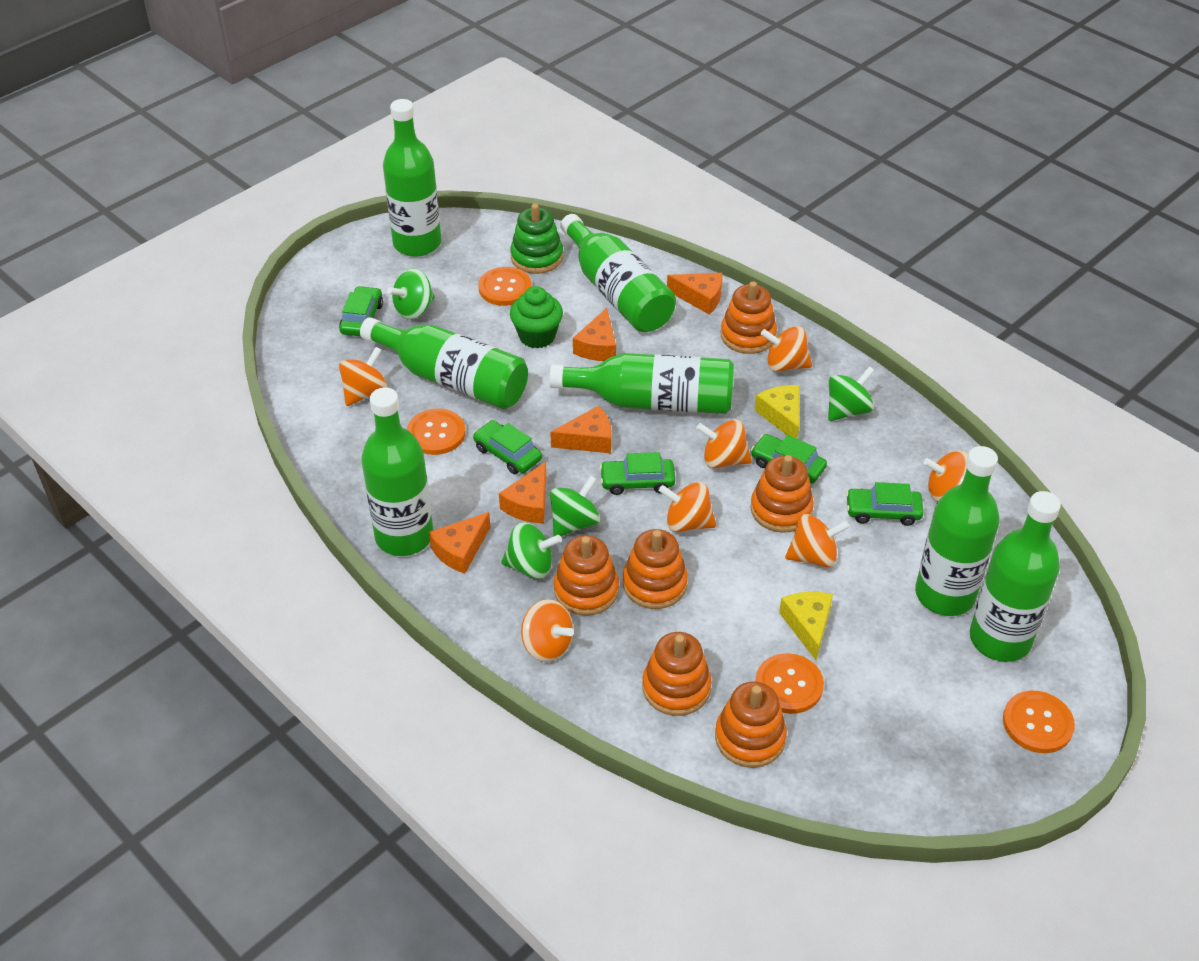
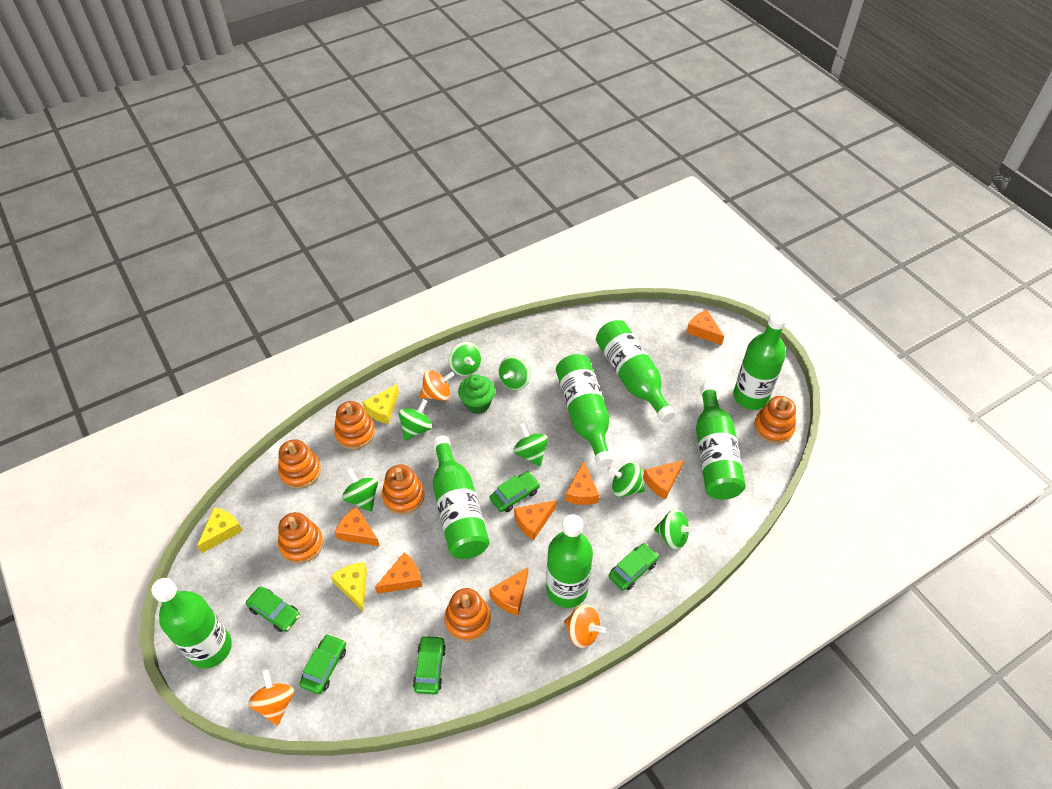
green spinning top: 4 -> 7
green stacking toy: 1 -> 0
orange button: 4 -> 0
orange cheese: 5 -> 7
orange spinning top: 7 -> 3
yellow cheese: 2 -> 3

